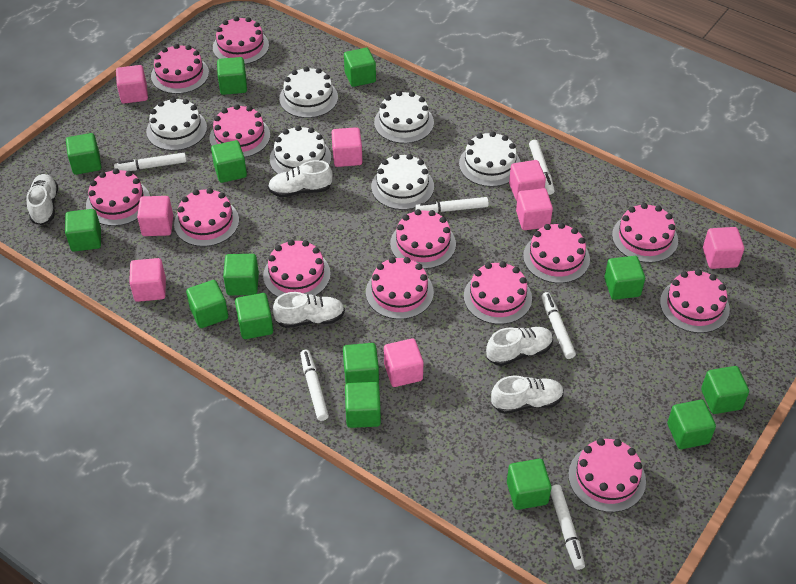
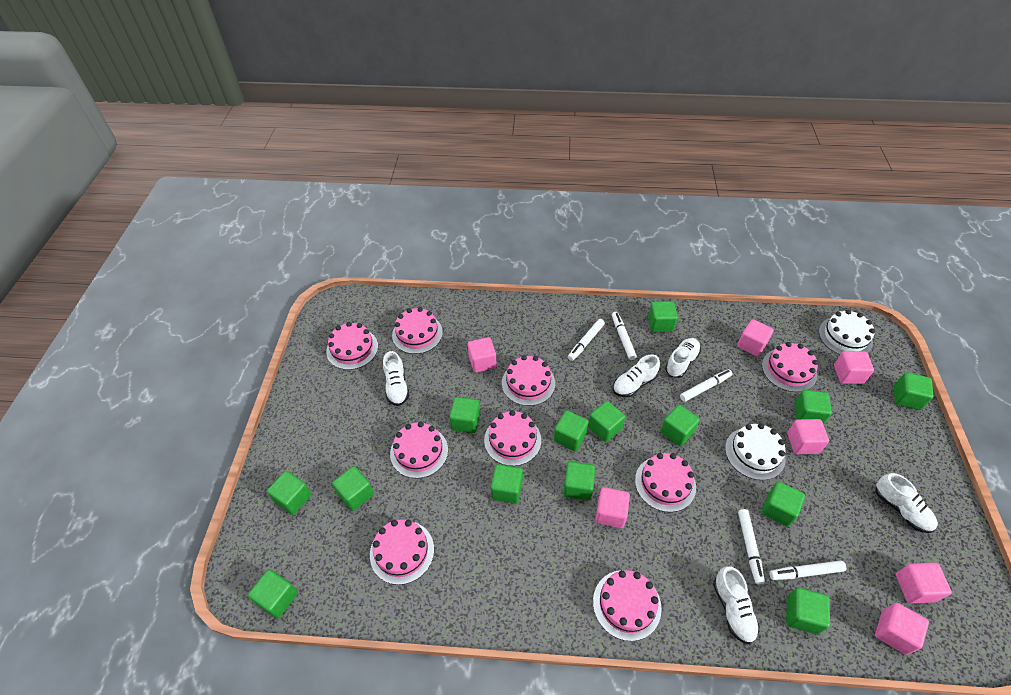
pink cake: 13 -> 9
pink cube: 8 -> 7
white cake: 6 -> 2
white marker: 6 -> 5

